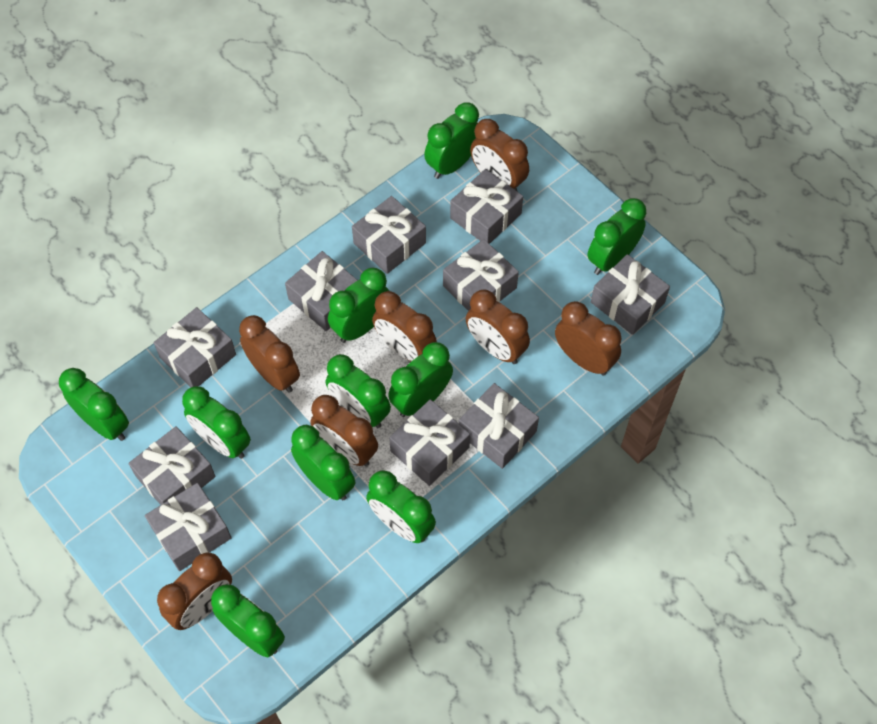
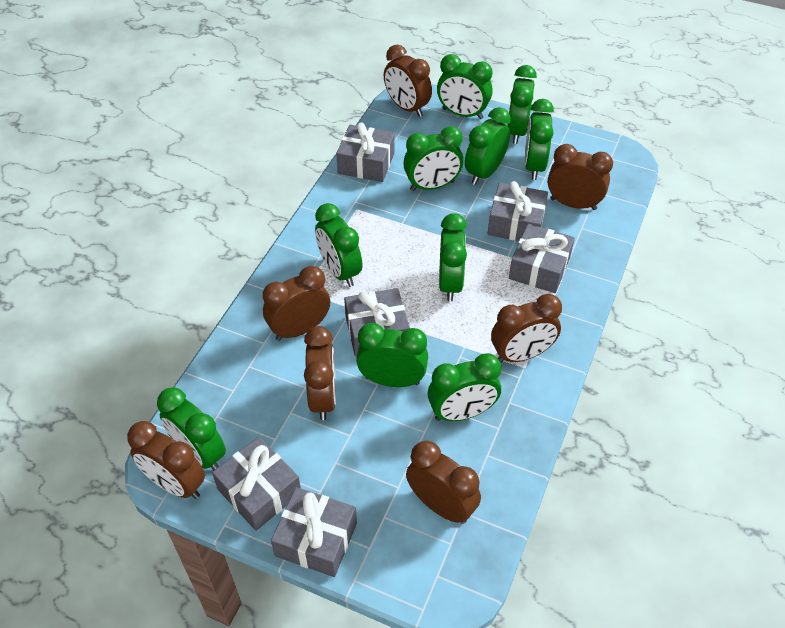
grey gift: 10 -> 6

